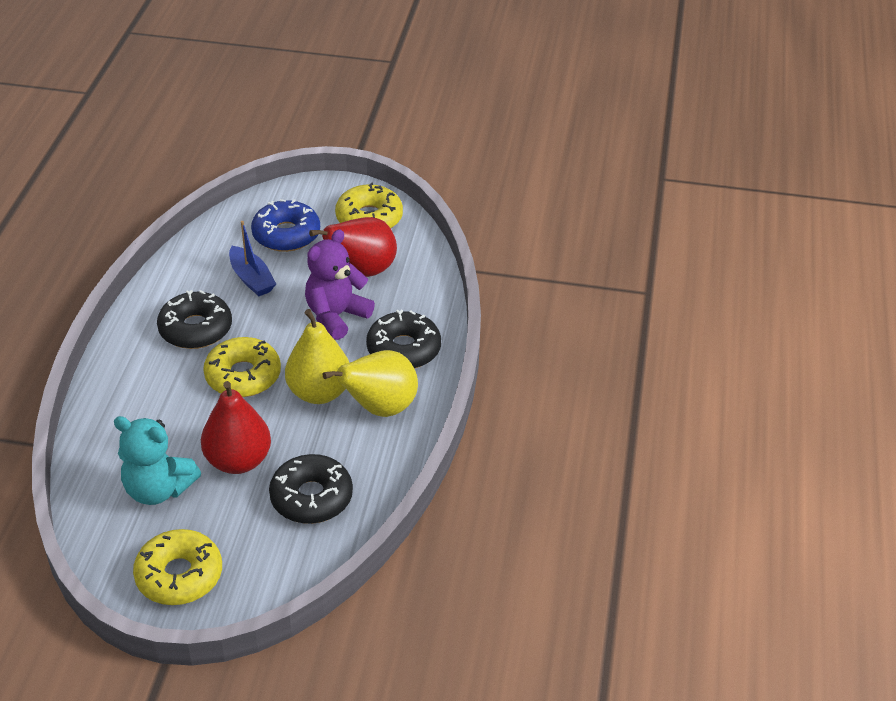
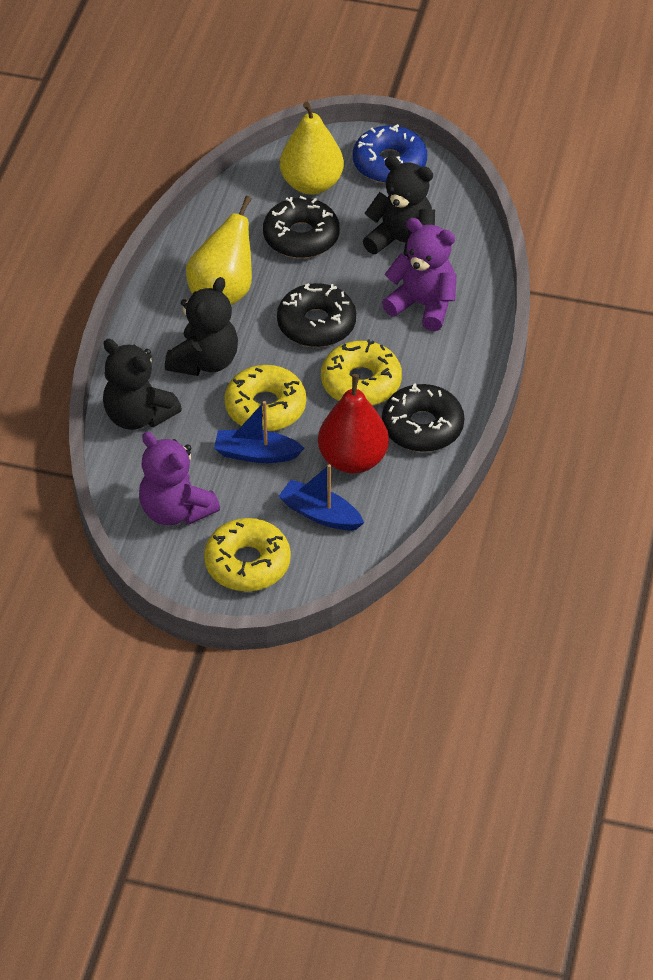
black teddy bear: 0 -> 3
blue boat: 1 -> 2
purple teddy bear: 1 -> 2
red pear: 2 -> 1
turquoise teddy bear: 1 -> 0

